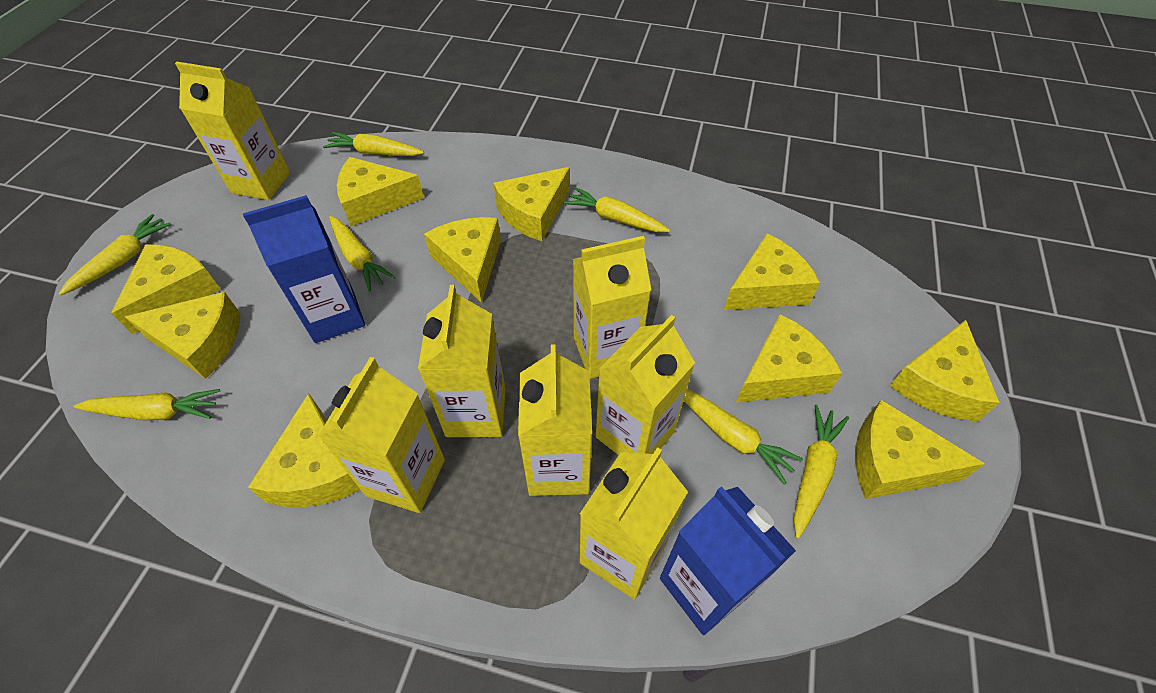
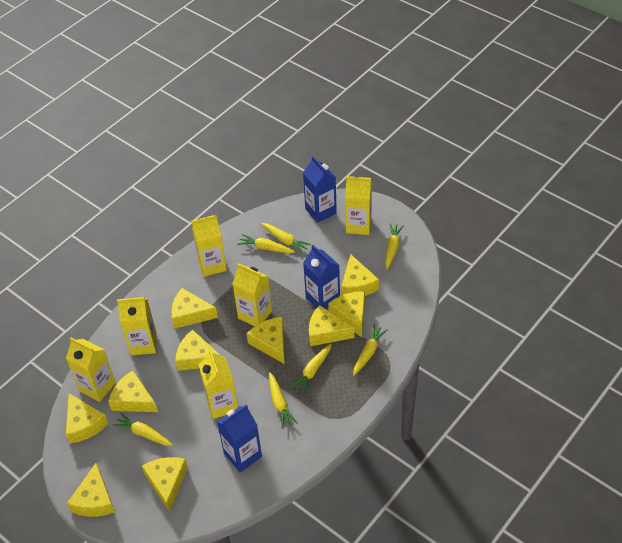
blue carton: 2 -> 3
yellow carton: 7 -> 6

